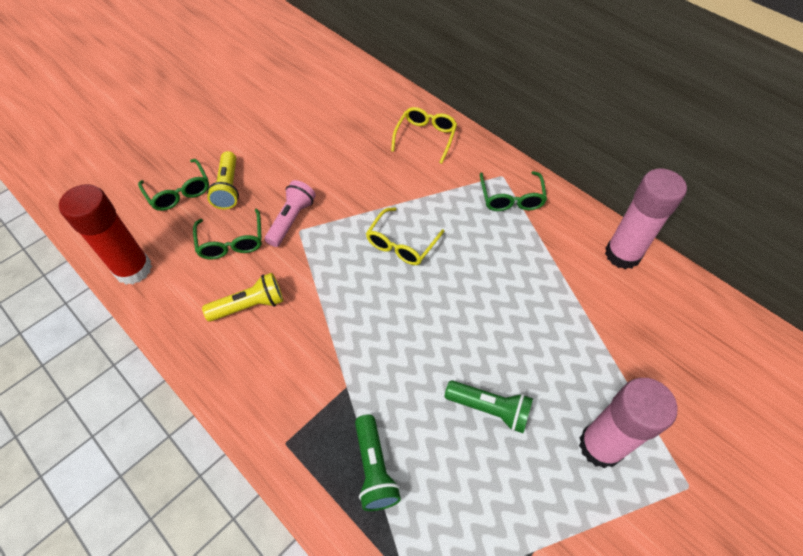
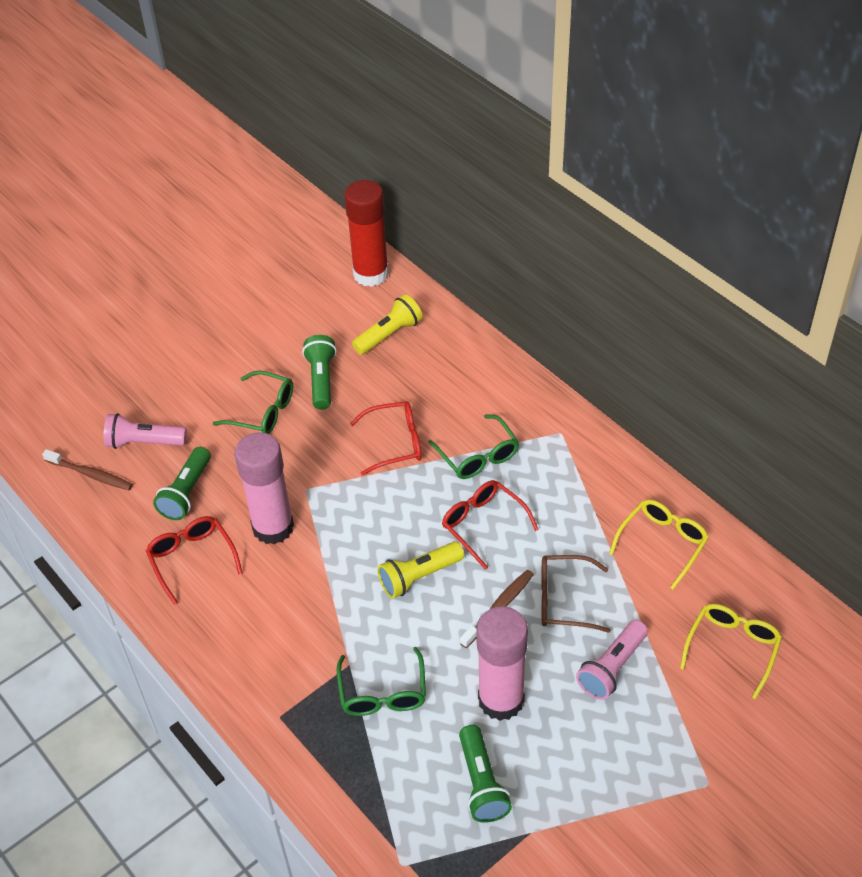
brown glasses: 0 -> 1
brown toothbrush: 0 -> 2
green flashlight: 2 -> 3
pink flashlight: 1 -> 2
red glasses: 0 -> 3

